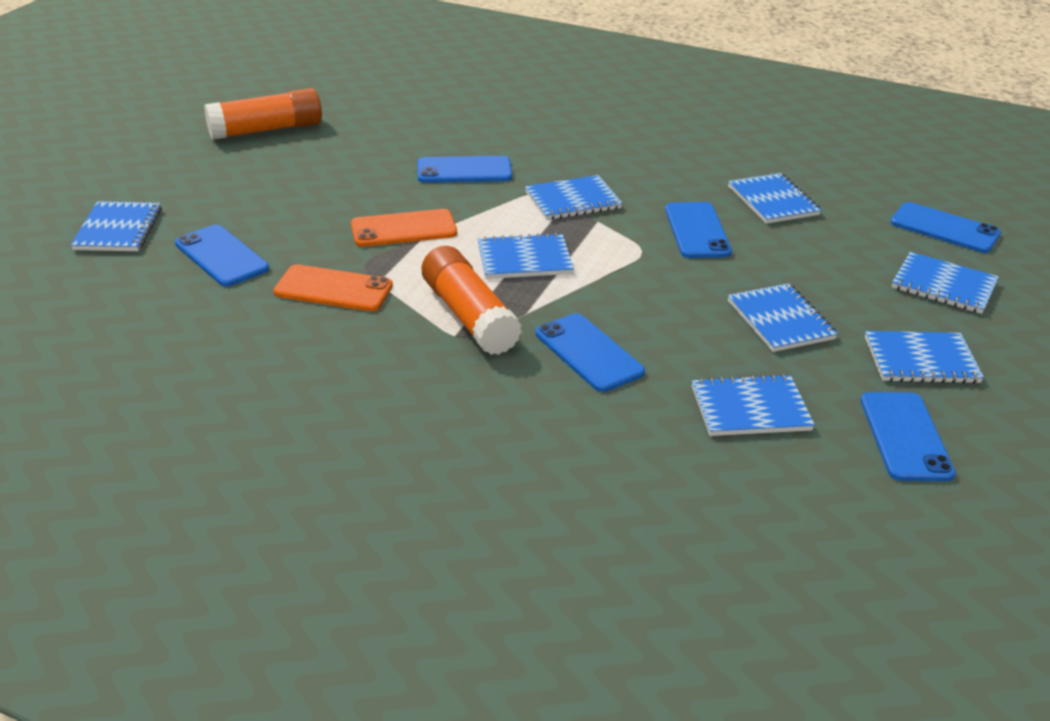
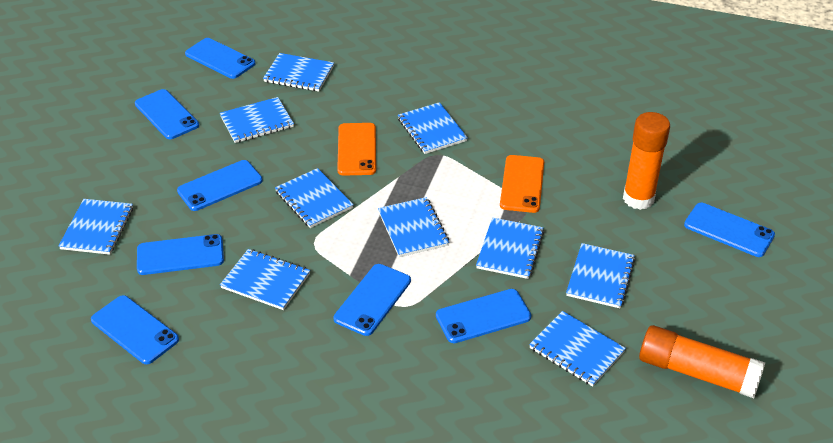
blue notebook: 8 -> 10
blue phone: 6 -> 8

